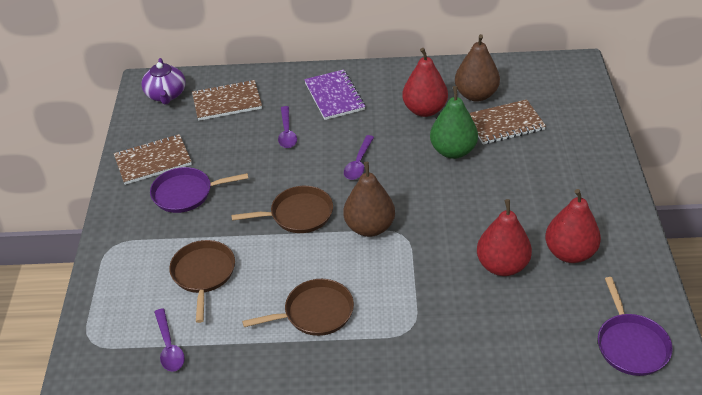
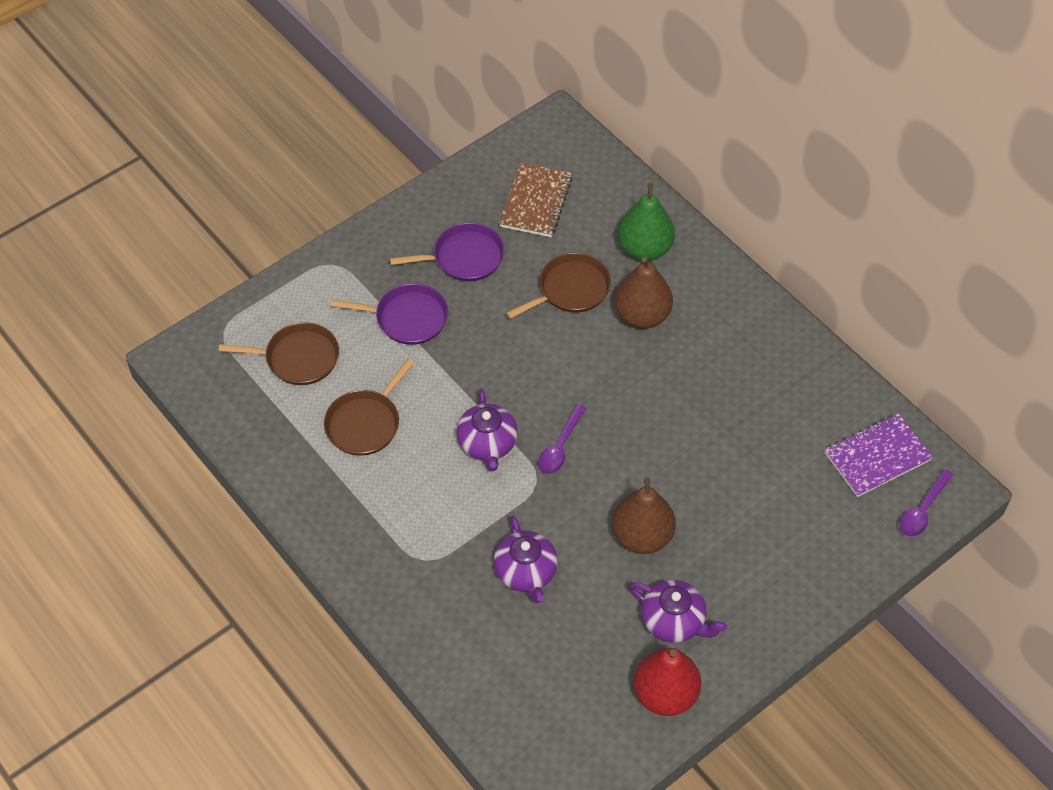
brown notebook: 3 -> 1
purple spoon: 3 -> 2
purple teapot: 1 -> 3
red pear: 3 -> 1

